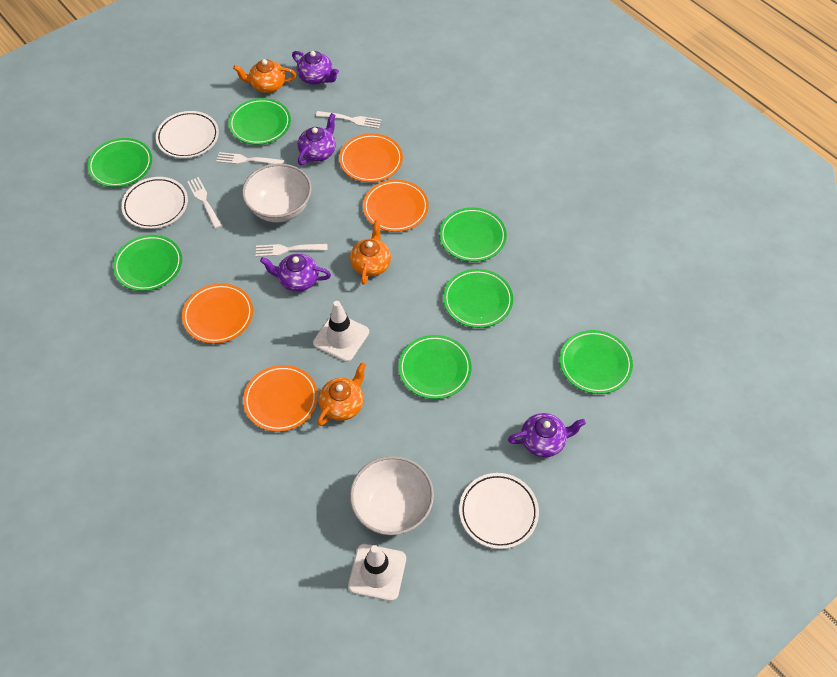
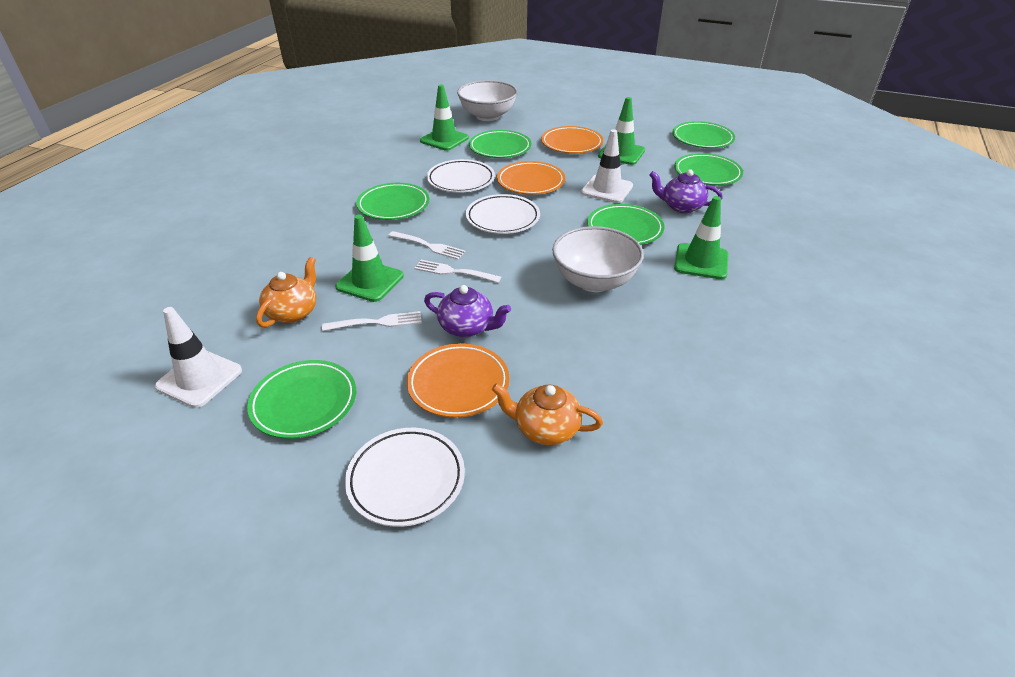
green plate: 7 -> 6
green traffic cone: 0 -> 4
orange plate: 4 -> 3
orange teapot: 3 -> 2
purple teapot: 4 -> 2
white fork: 4 -> 3

